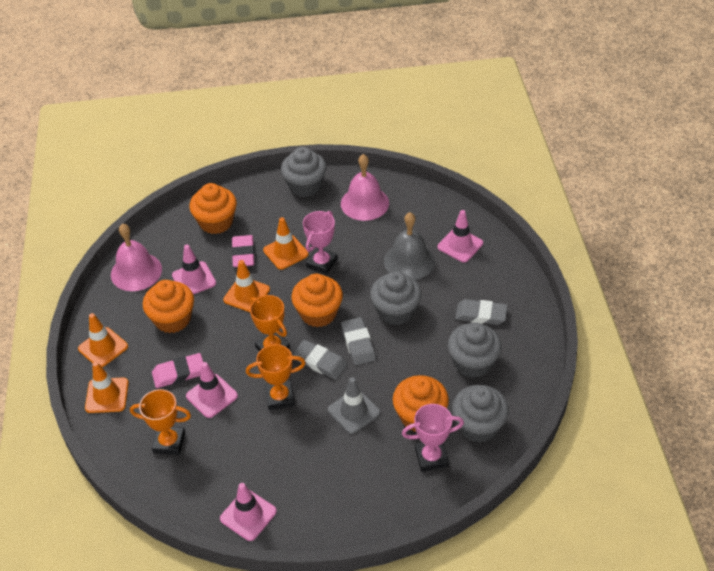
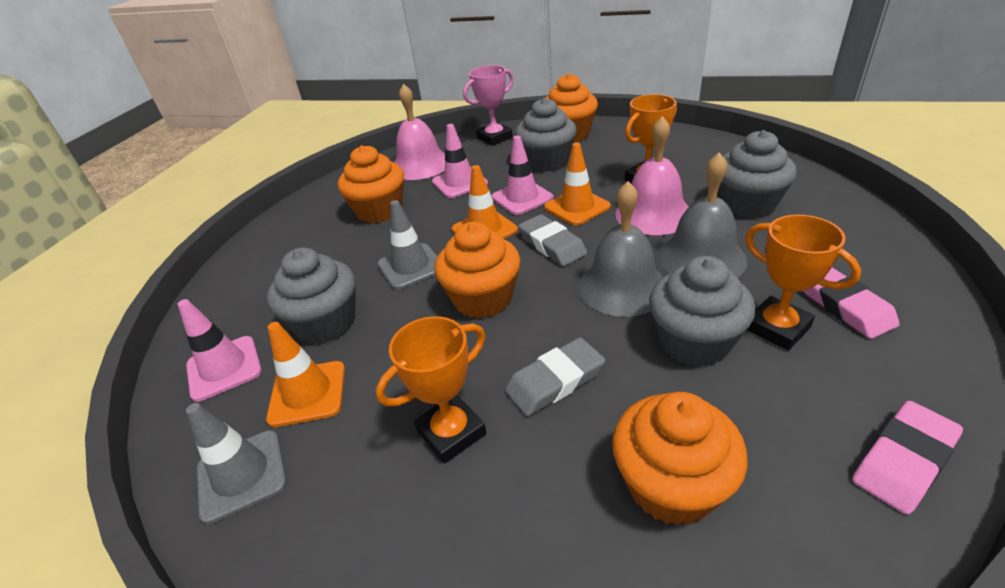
grey bell: 1 -> 2
grey eraser: 3 -> 2
grey traffic cone: 1 -> 2
orange traffic cone: 4 -> 3
pink traffic cone: 4 -> 3
pink trophy: 2 -> 1

